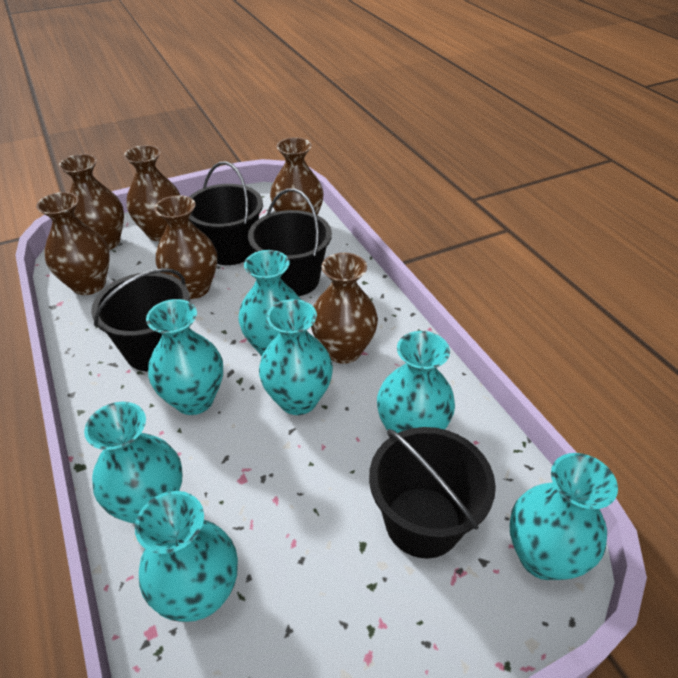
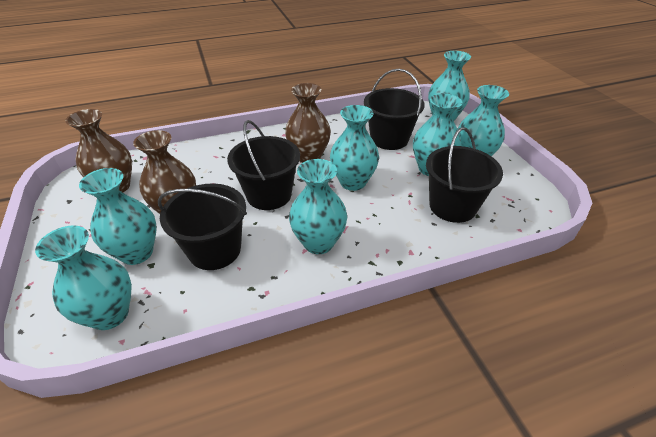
brown vase: 6 -> 3

